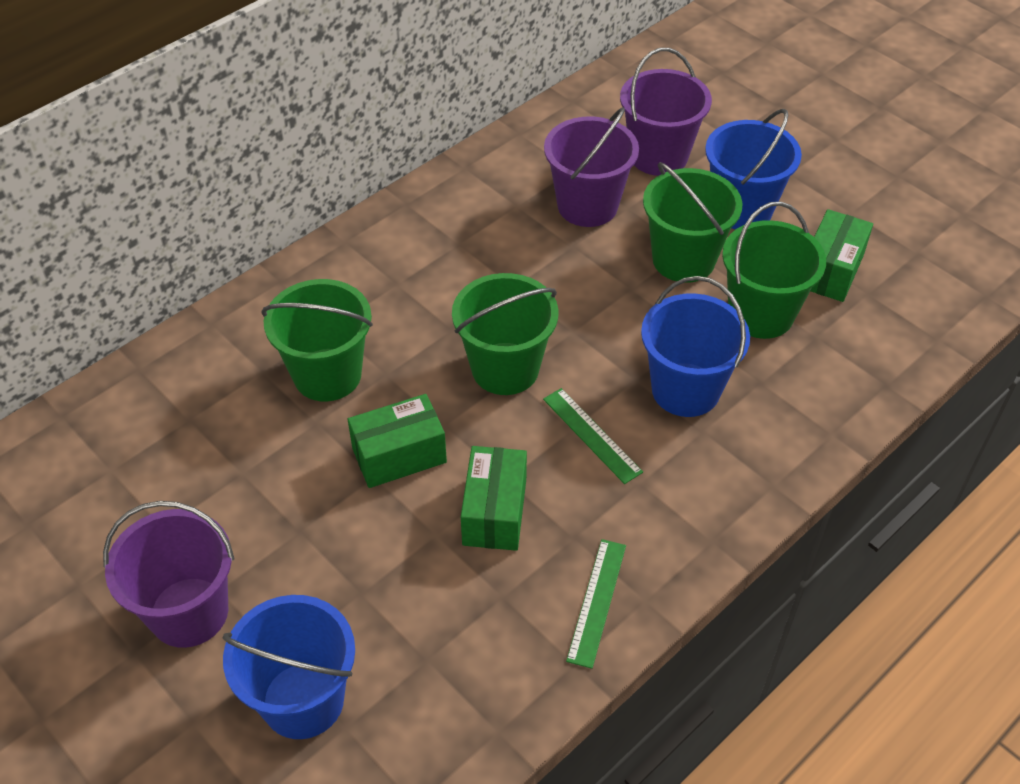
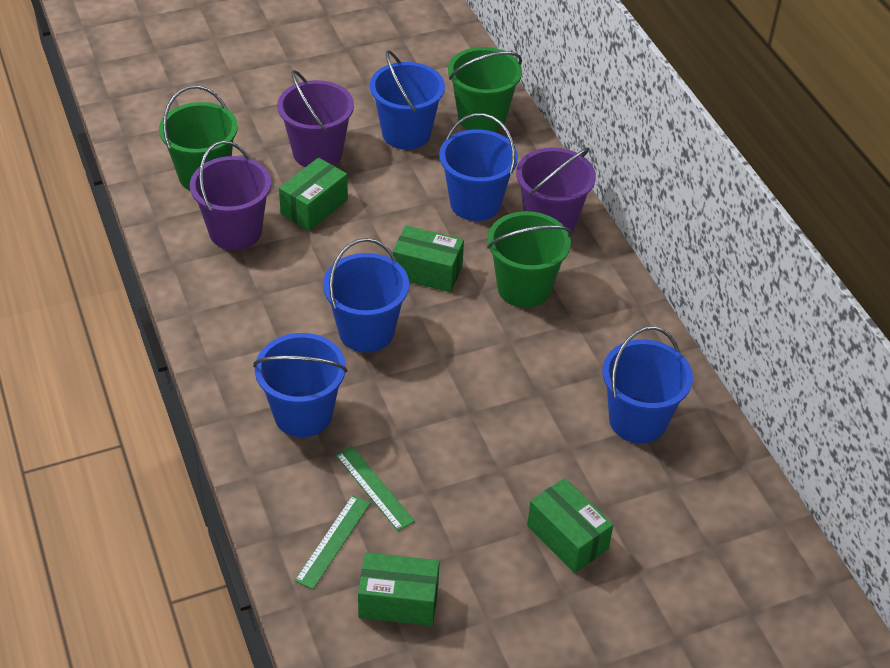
blue bucket: 3 -> 5
green box: 3 -> 4
green bucket: 4 -> 3

